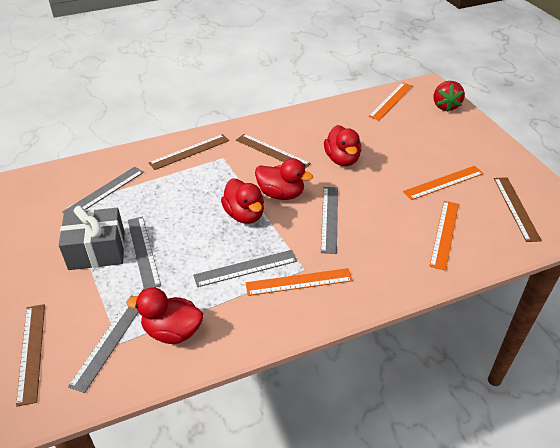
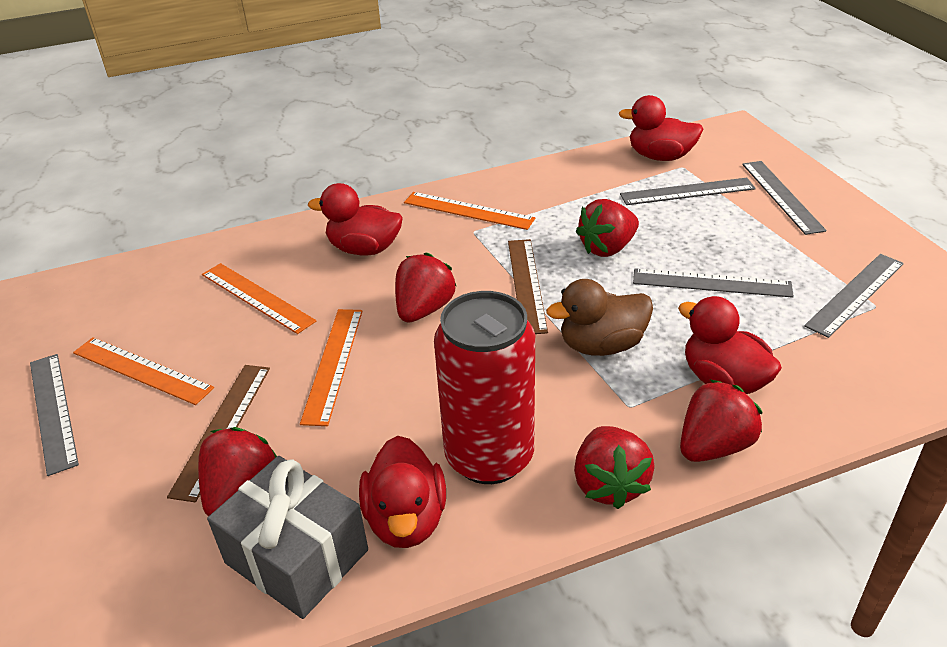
brown duck: 0 -> 1
brown ruler: 4 -> 2
red can: 0 -> 1
red strawberry: 1 -> 5

